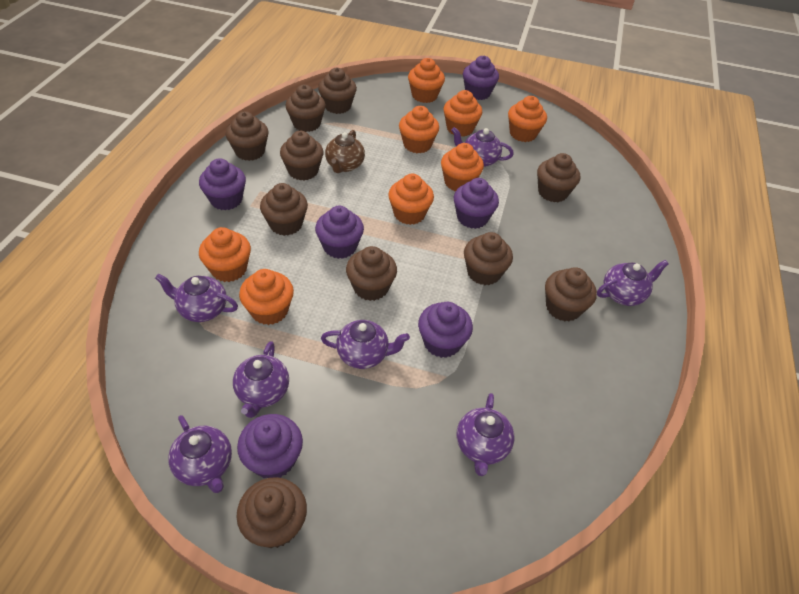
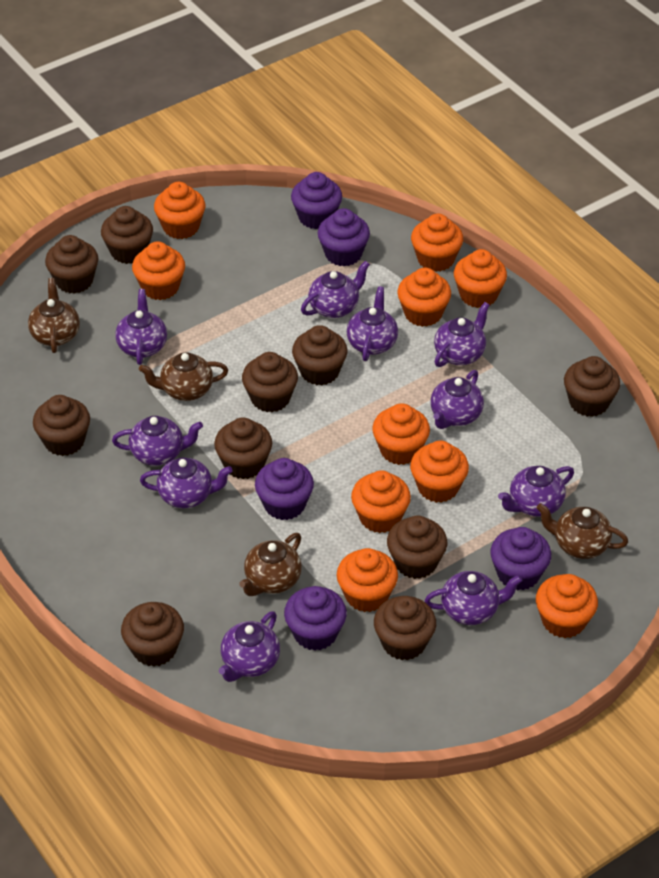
brown teapot: 1 -> 4
orange cupcake: 8 -> 10
purple cupcake: 6 -> 5
purple teapot: 7 -> 10

